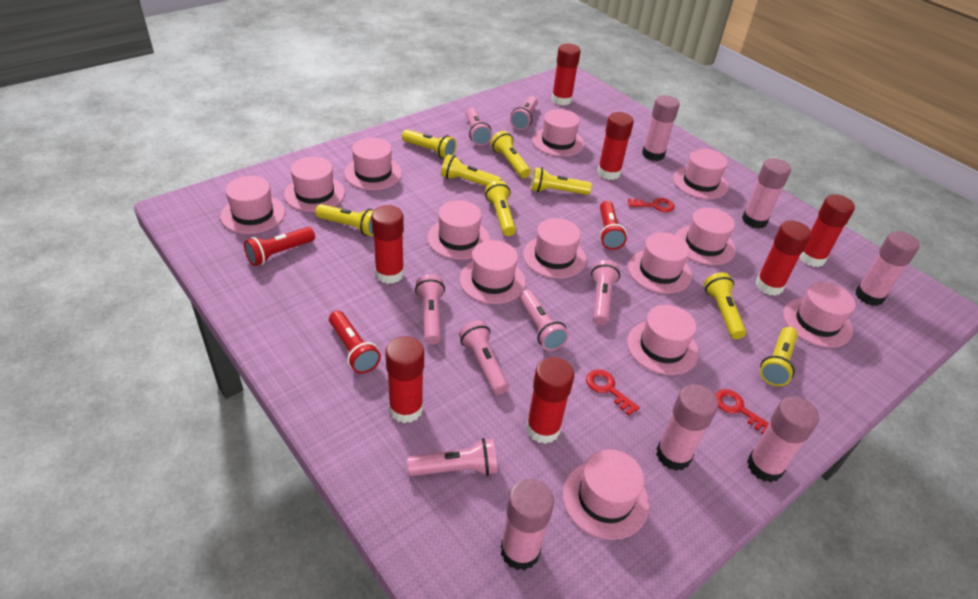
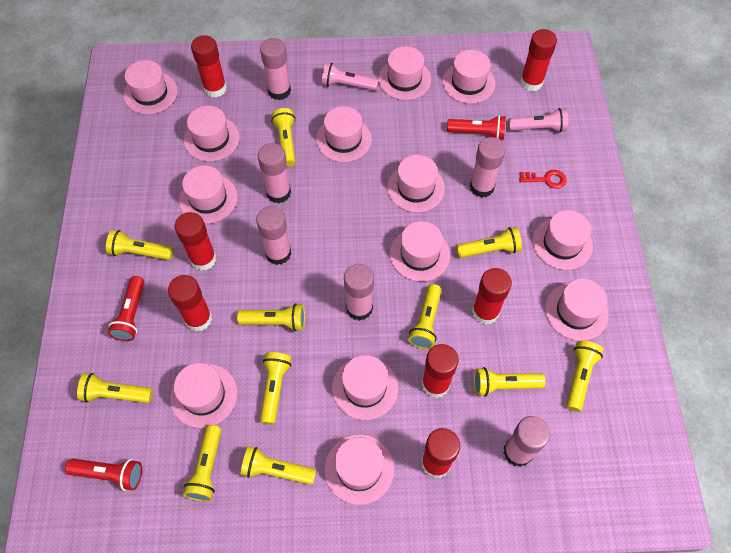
pink flashlight: 7 -> 2
red key: 3 -> 1
yellow flashlight: 8 -> 11

